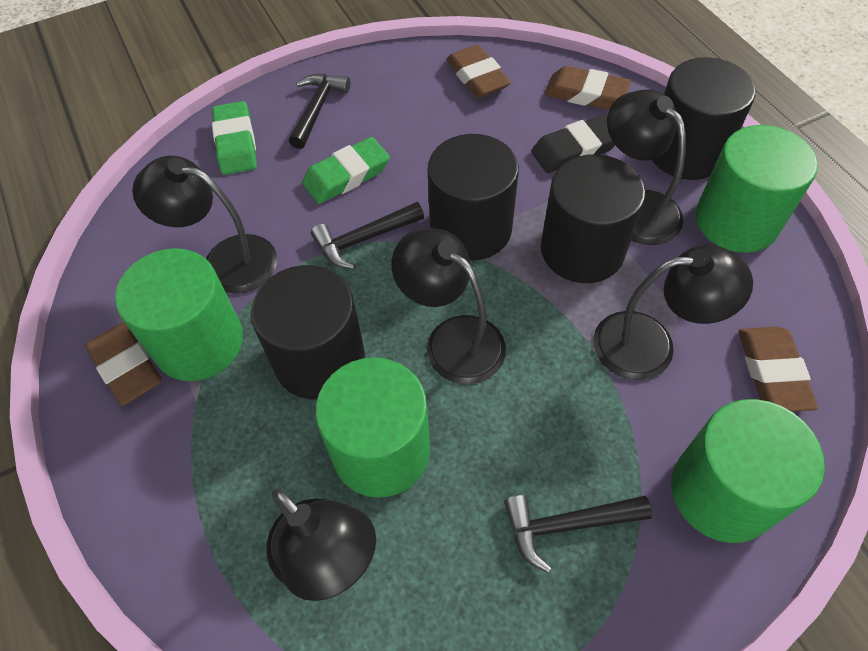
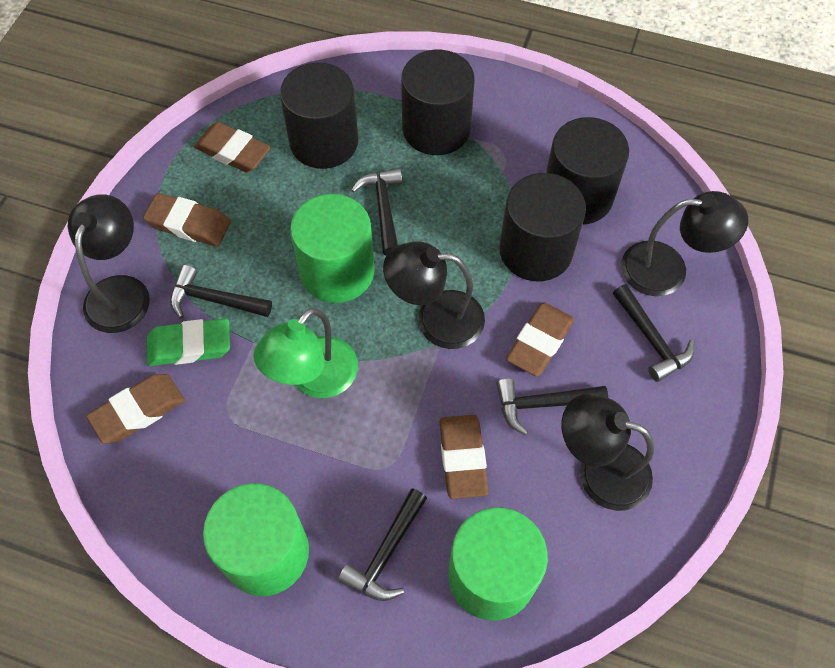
black eraser: 1 -> 0
black hammer: 3 -> 5
black lamp: 5 -> 4
brown eraser: 4 -> 5
green cylinder: 4 -> 3
green eraser: 2 -> 1
green lamp: 0 -> 1

